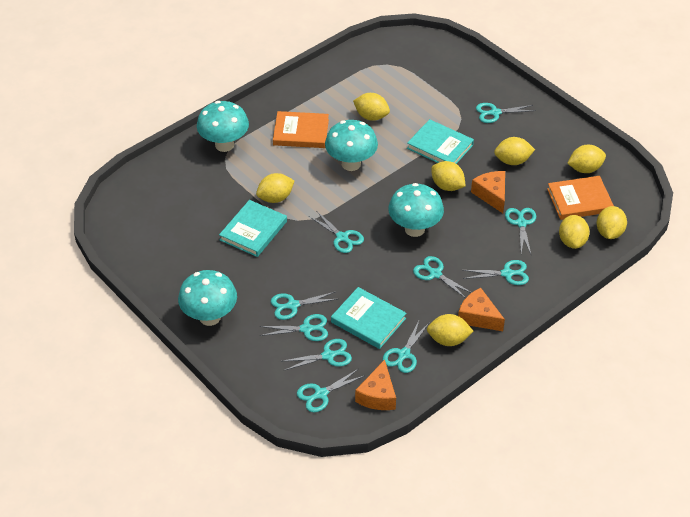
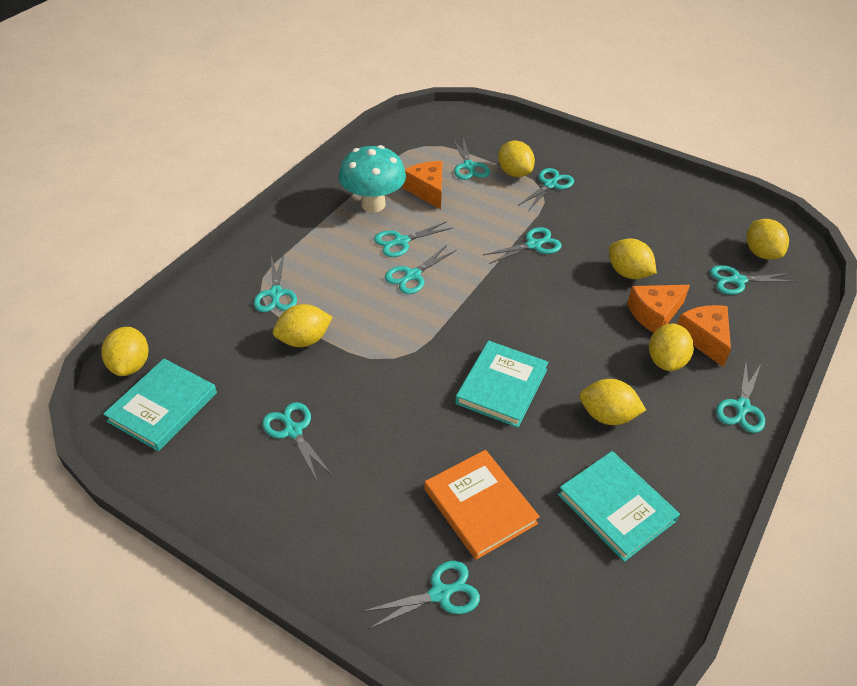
orange book: 2 -> 1
turquoise mushroom: 4 -> 1
yellow lemon: 8 -> 7

